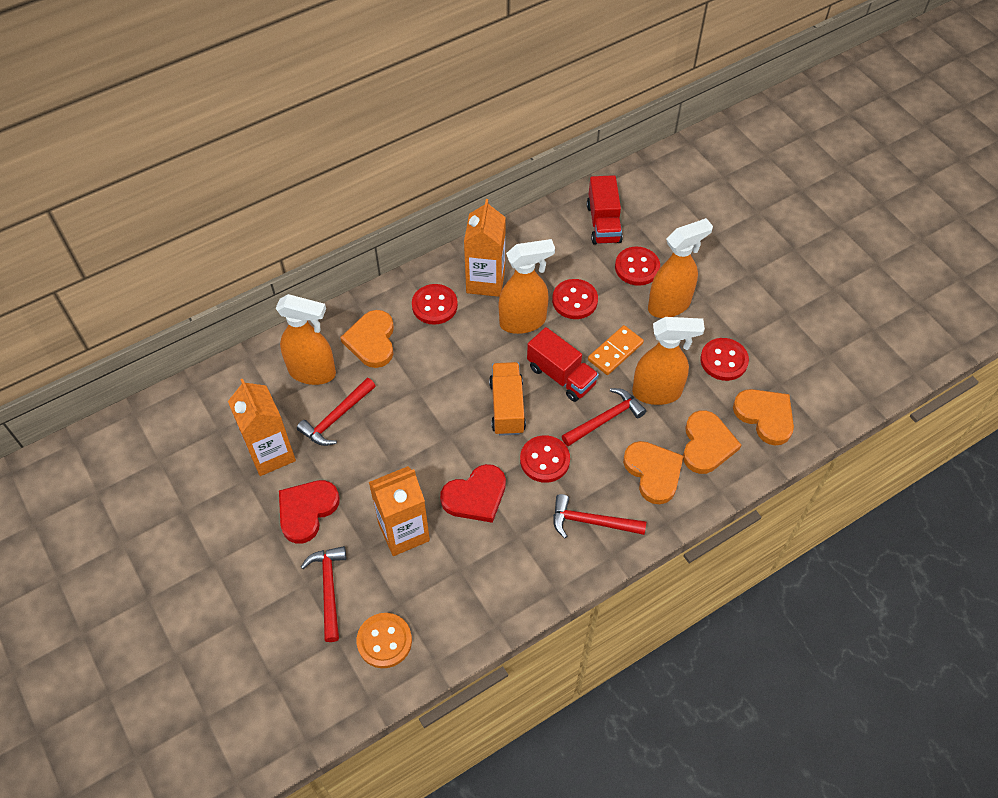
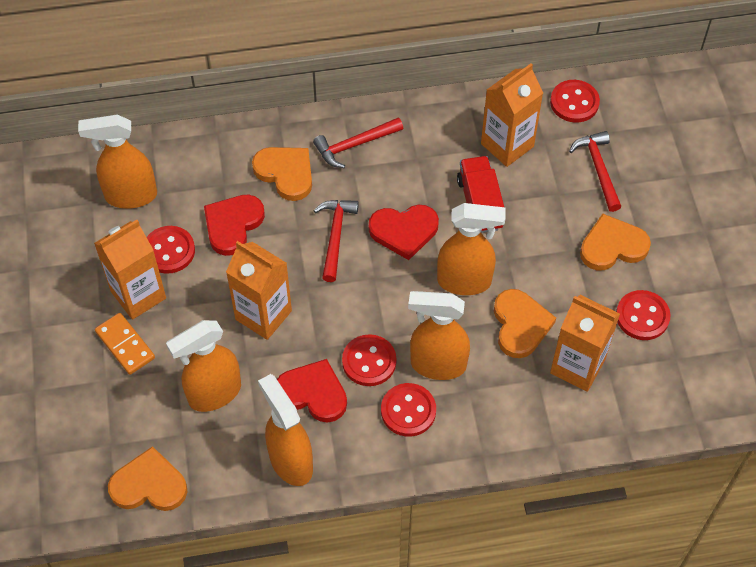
orange button: 1 -> 0
orange carton: 3 -> 4
orange spray bottle: 4 -> 5
orange truck: 1 -> 0
red hammer: 4 -> 3
red heart: 2 -> 3
red truck: 2 -> 1

